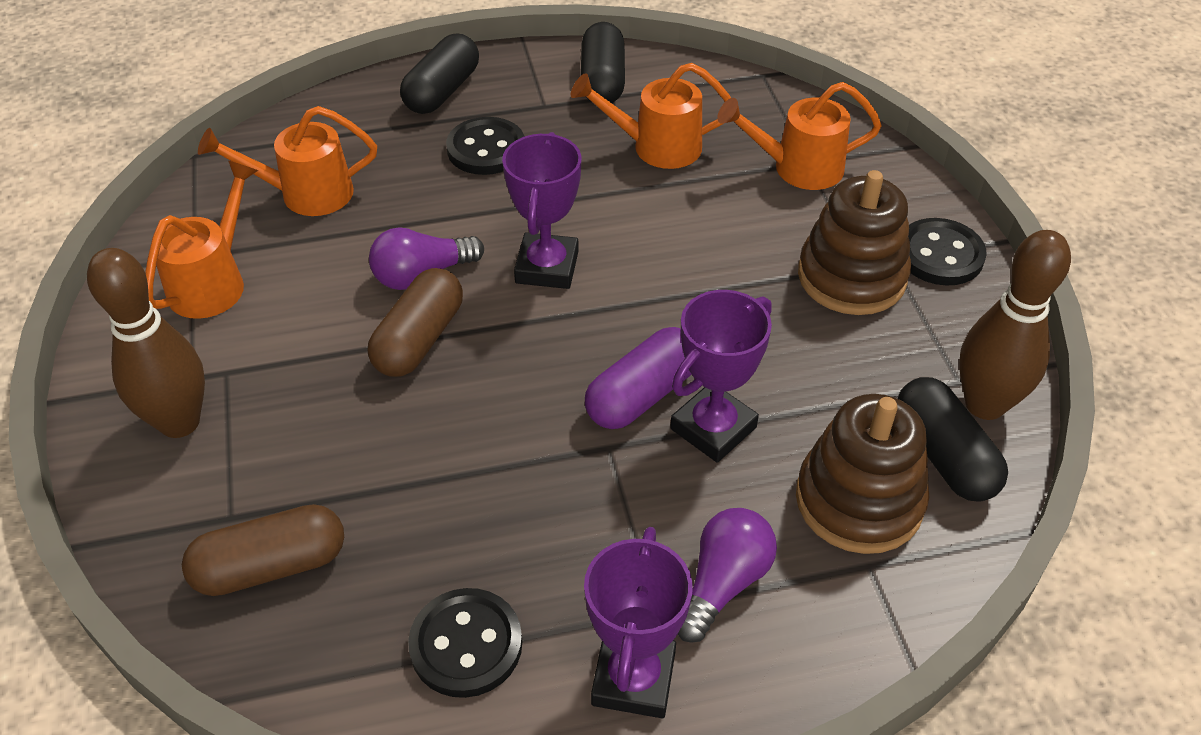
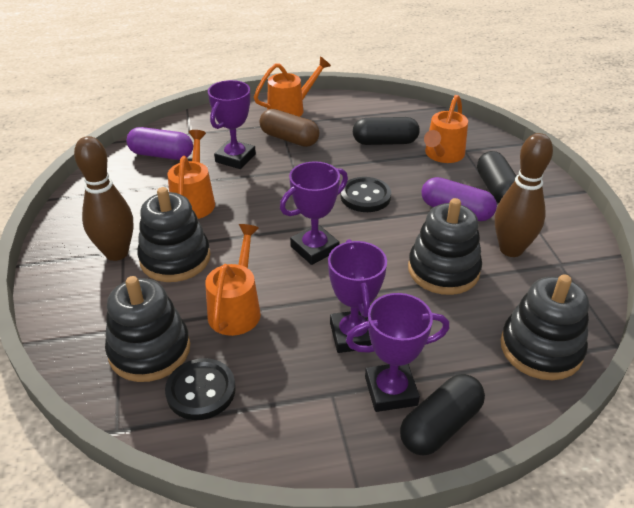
black button: 3 -> 2
black stacking toy: 0 -> 4
brown capsule: 2 -> 1
brown stacking toy: 2 -> 0
purple capsule: 1 -> 2
purple light bulb: 2 -> 0
purple trophy: 3 -> 4

